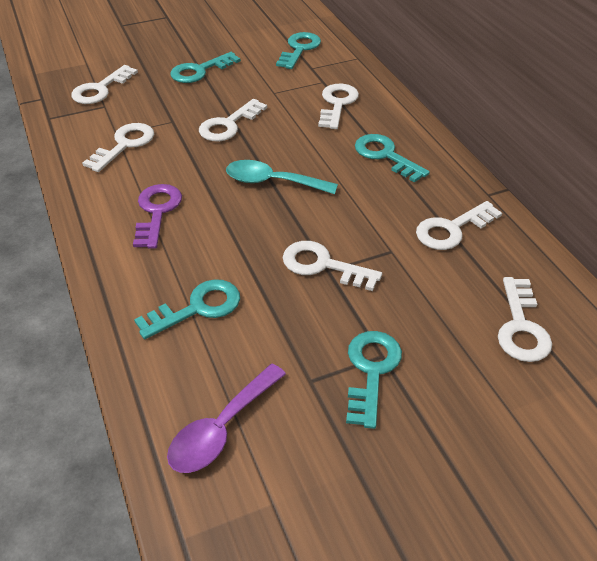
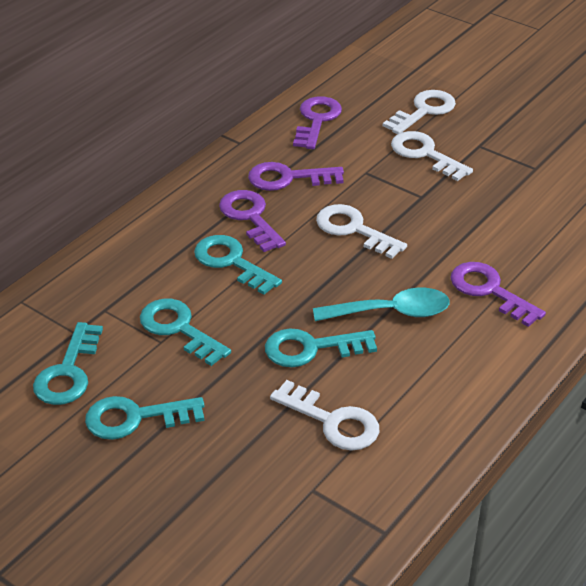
purple key: 1 -> 4
purple spoon: 1 -> 0
white key: 7 -> 4

